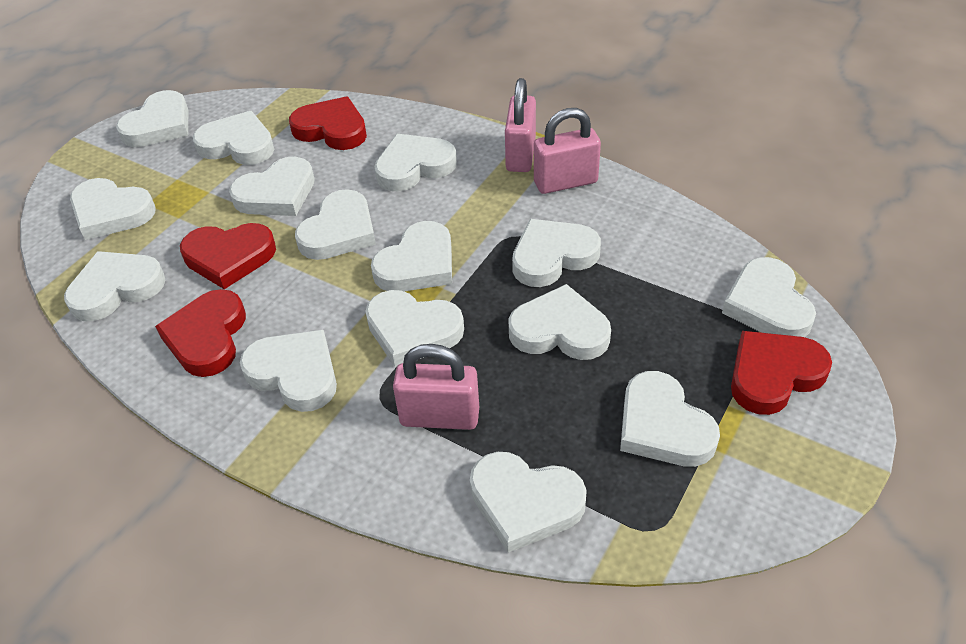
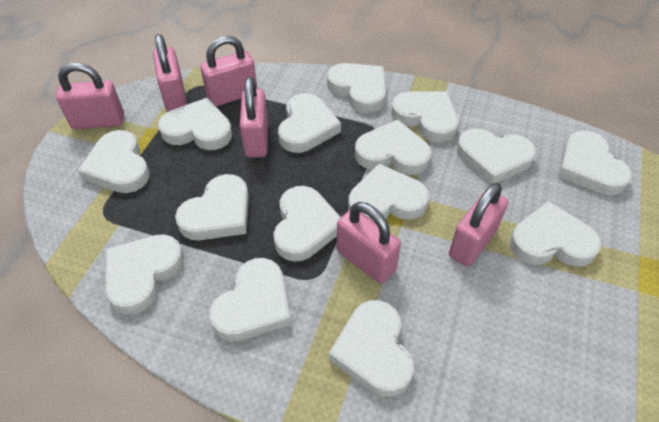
pink padlock: 3 -> 6
red heart: 4 -> 0

